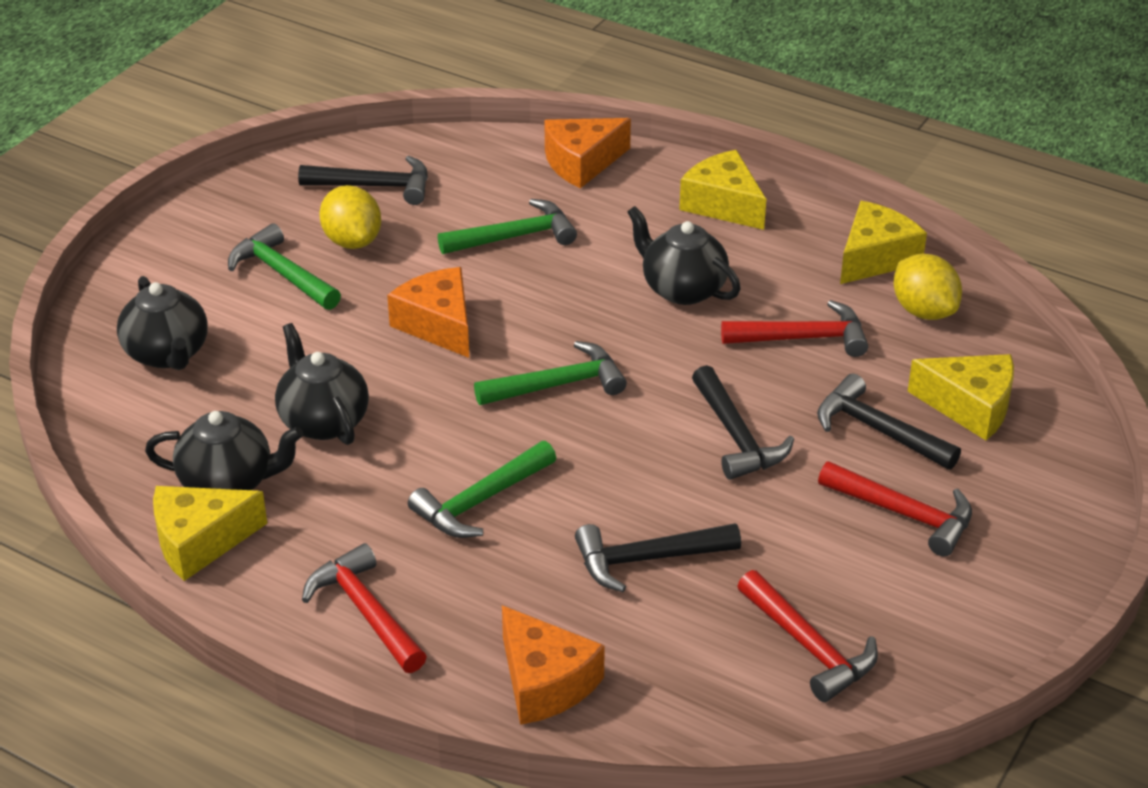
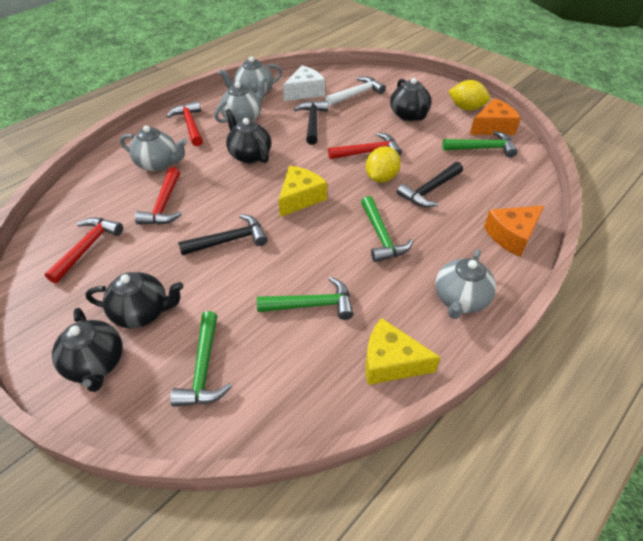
black hammer: 4 -> 3
grey teapot: 0 -> 4
orange cheese: 3 -> 2
white cheese: 0 -> 1
white hammer: 0 -> 1
yellow cheese: 4 -> 2

